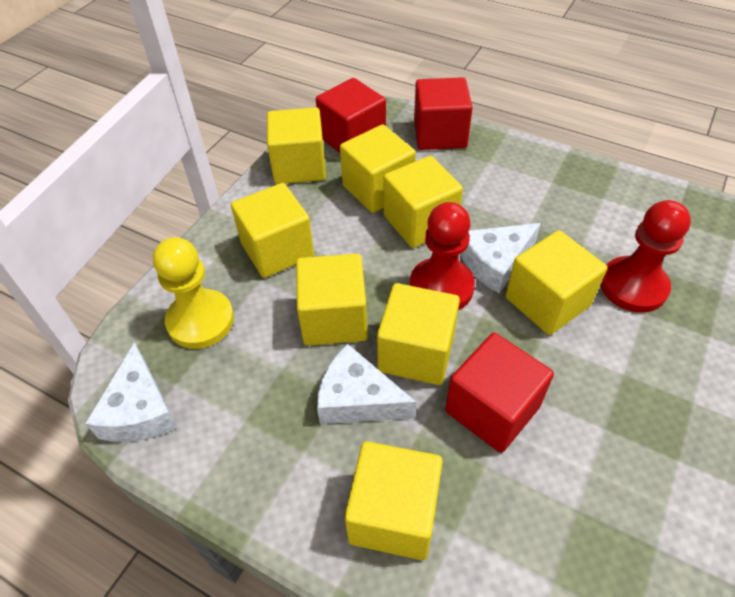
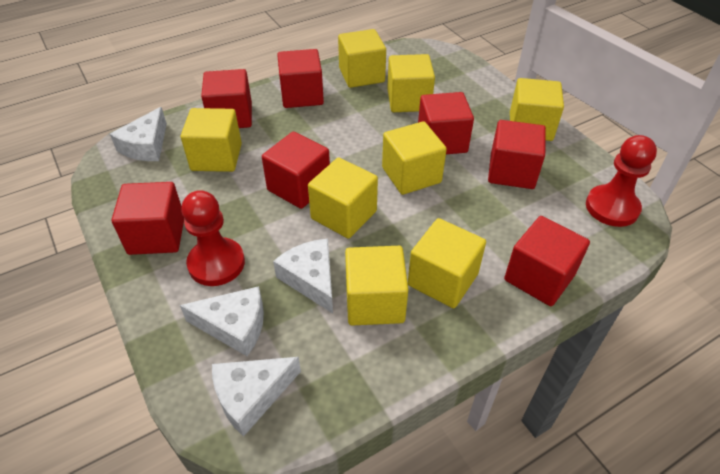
red cube: 3 -> 7
white cheese: 3 -> 4
yellow pawn: 1 -> 0

